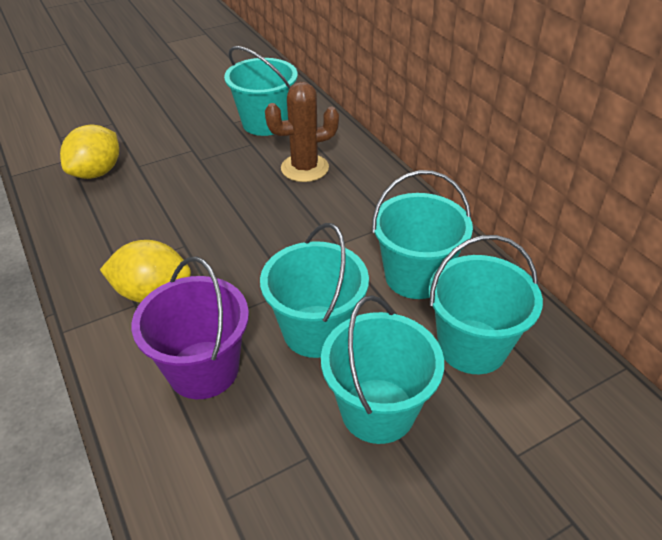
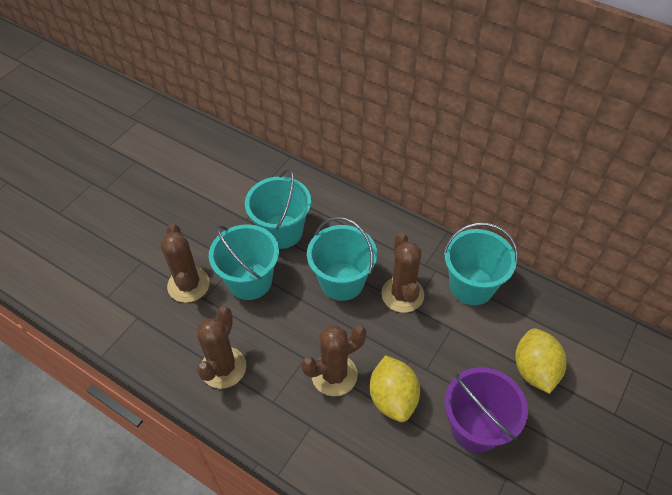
brown cactus: 1 -> 4
turquoise bucket: 5 -> 4

